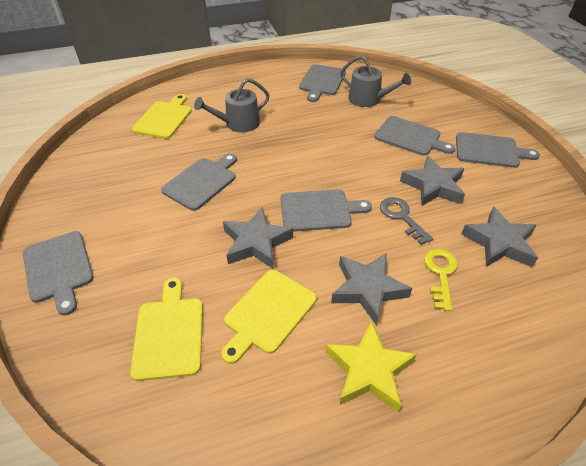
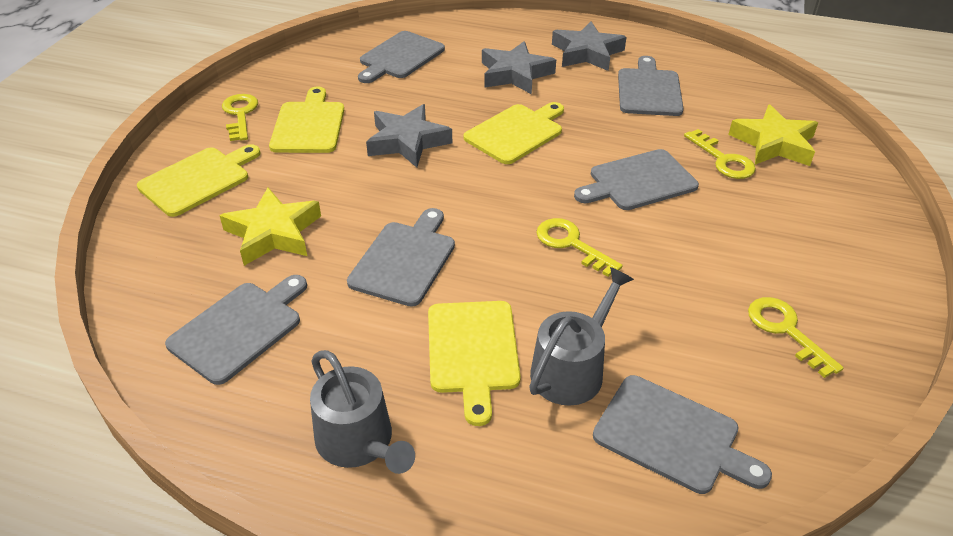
grey key: 1 -> 0
grey star: 4 -> 3
yellow cutting board: 3 -> 4
yellow key: 1 -> 4
yellow star: 1 -> 2

